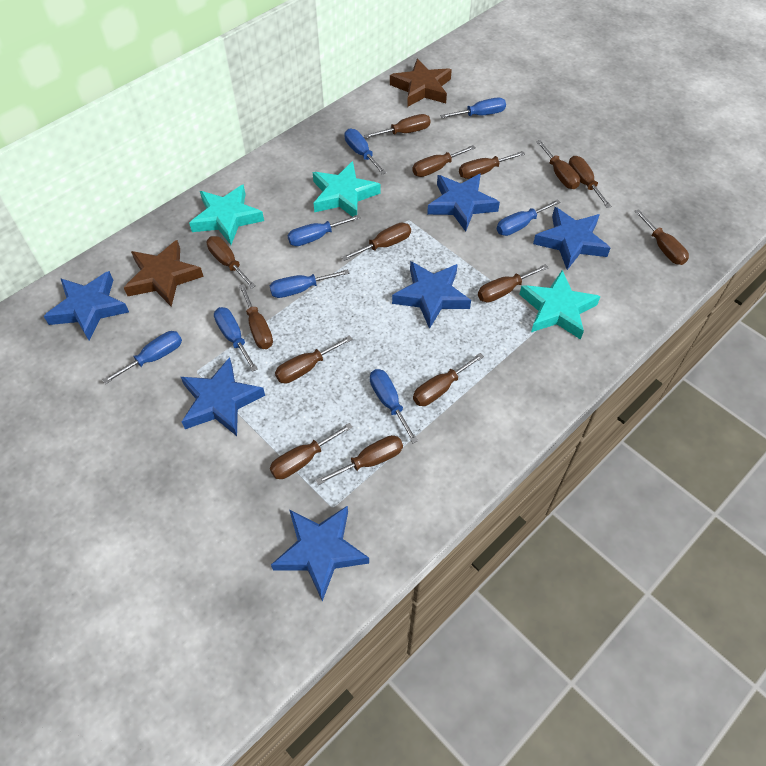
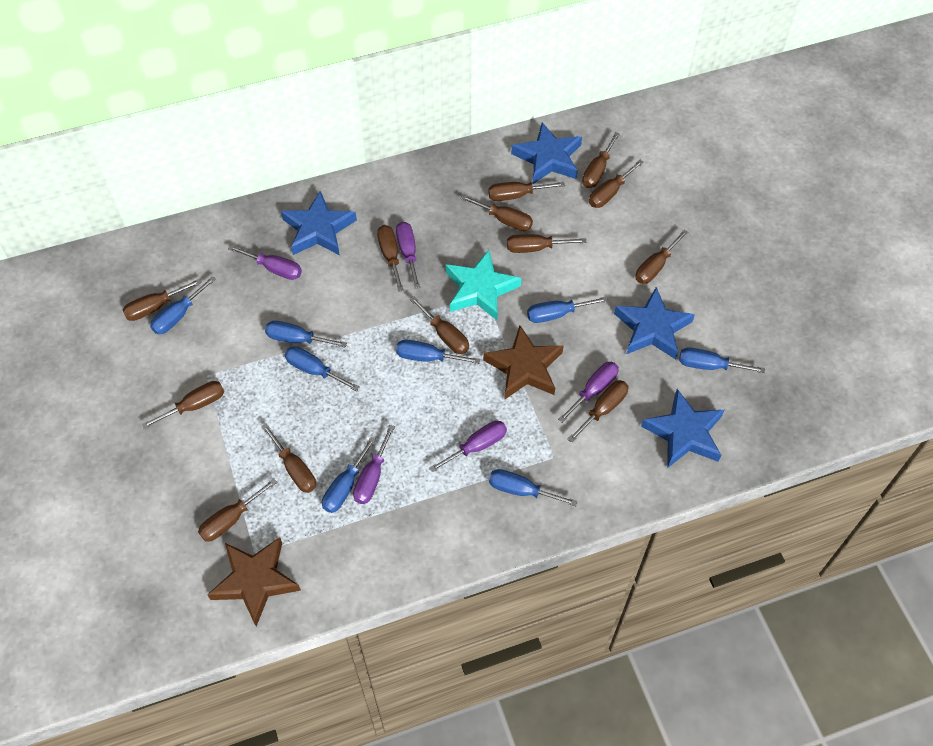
blue star: 6 -> 4
brown screwdriver: 14 -> 13
purple screwdriver: 0 -> 5
turquoise star: 3 -> 1

